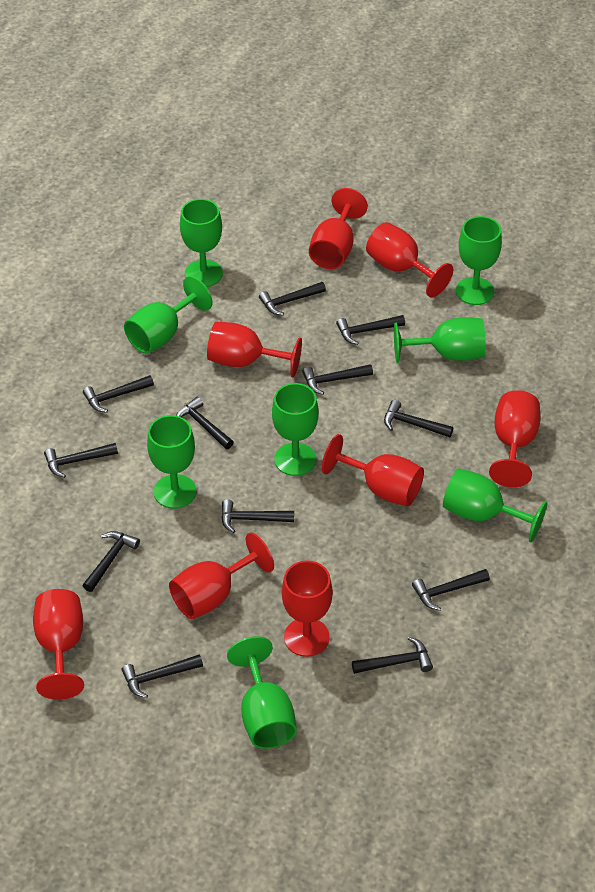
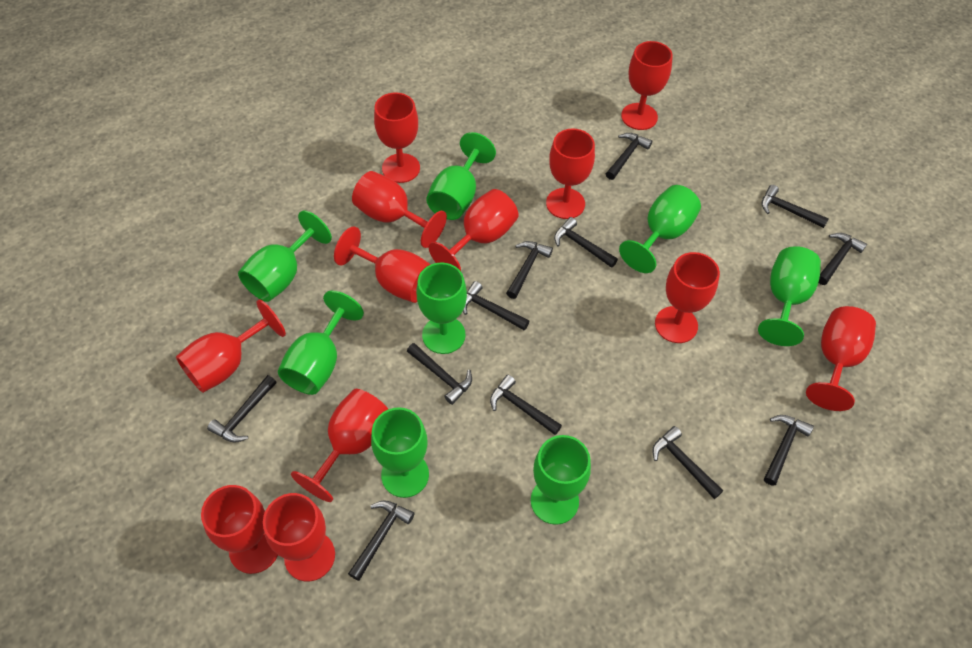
red goblet: 8 -> 12

